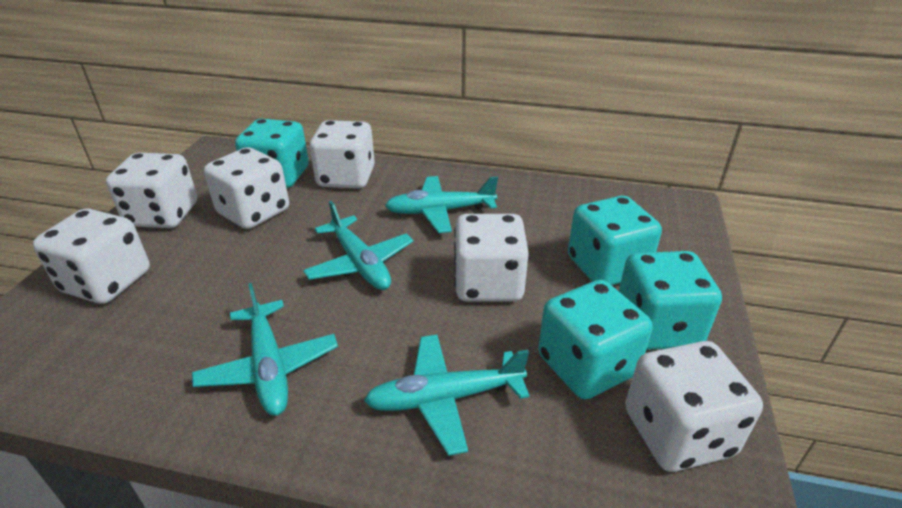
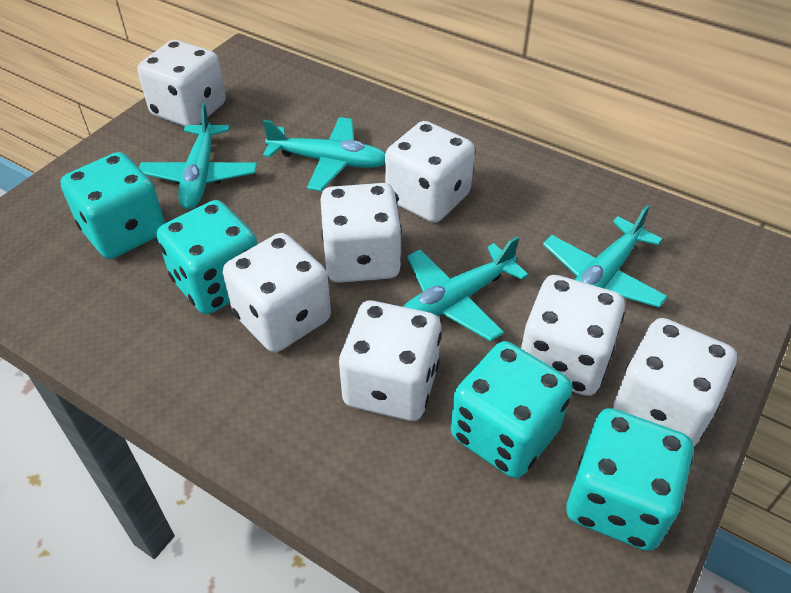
white dice: 6 -> 7

